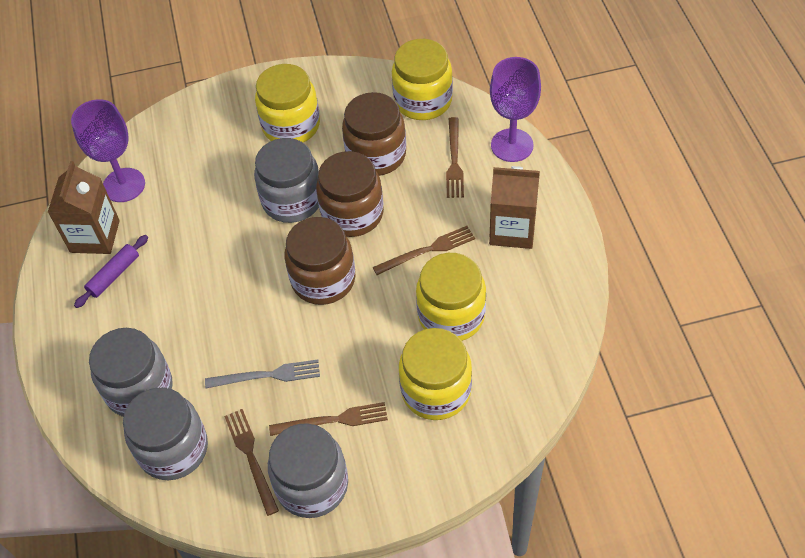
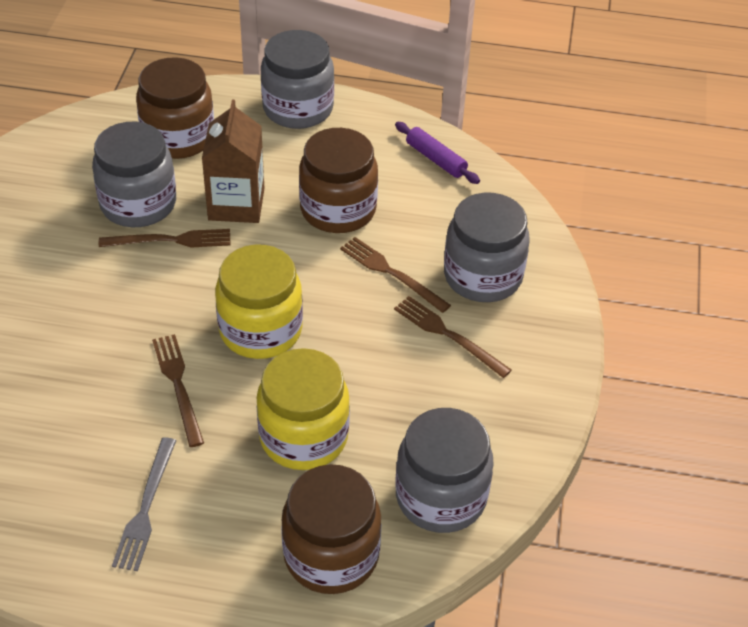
brown carton: 2 -> 1
purple goblet: 2 -> 0
yellow jar: 4 -> 2

